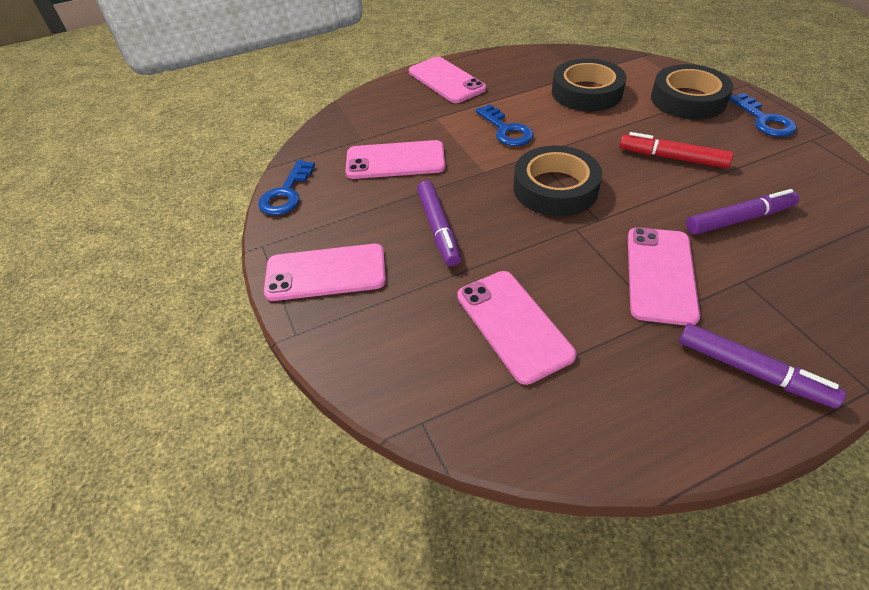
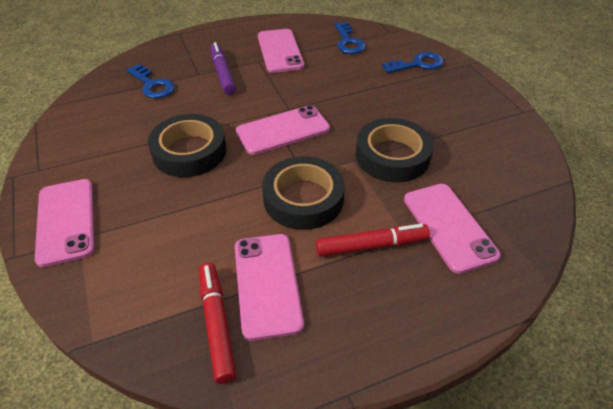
purple marker: 3 -> 1
red marker: 1 -> 2

